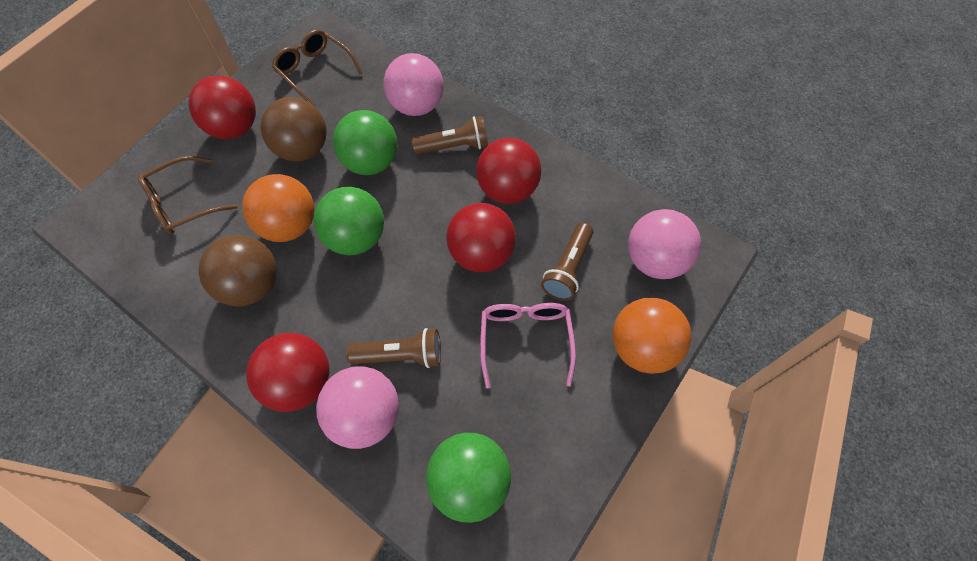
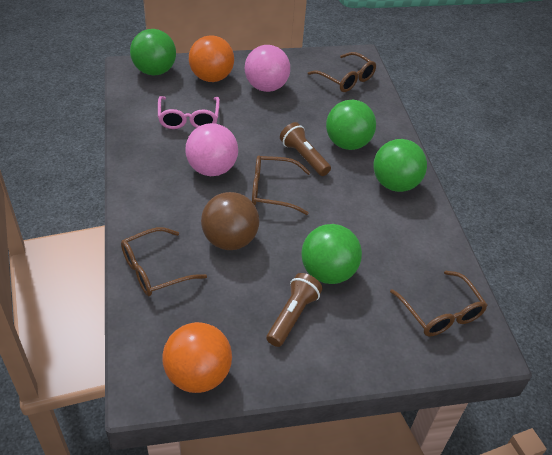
brown ball: 2 -> 1
brown flashlight: 3 -> 2
brown glasses: 2 -> 4
green ball: 3 -> 4
pink ball: 3 -> 2
red ball: 4 -> 0

